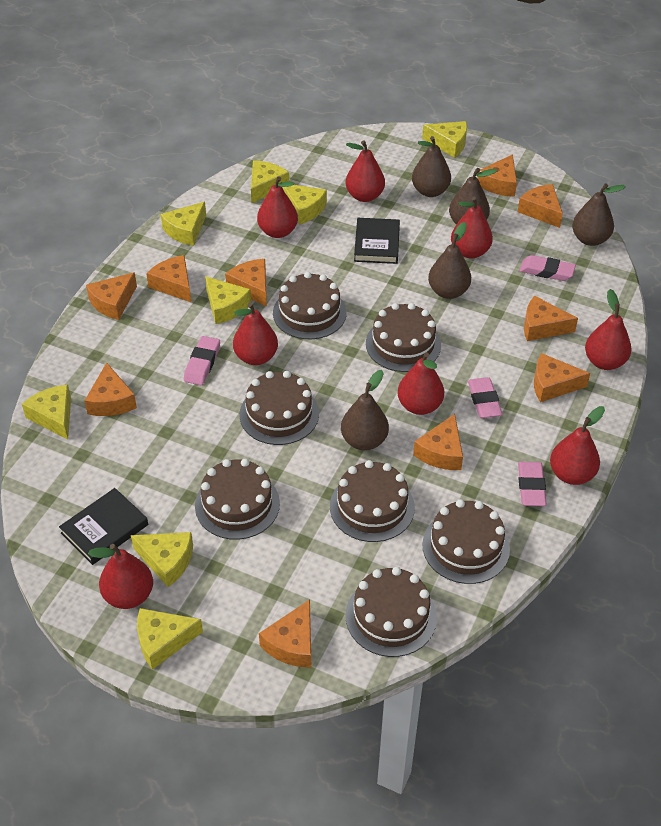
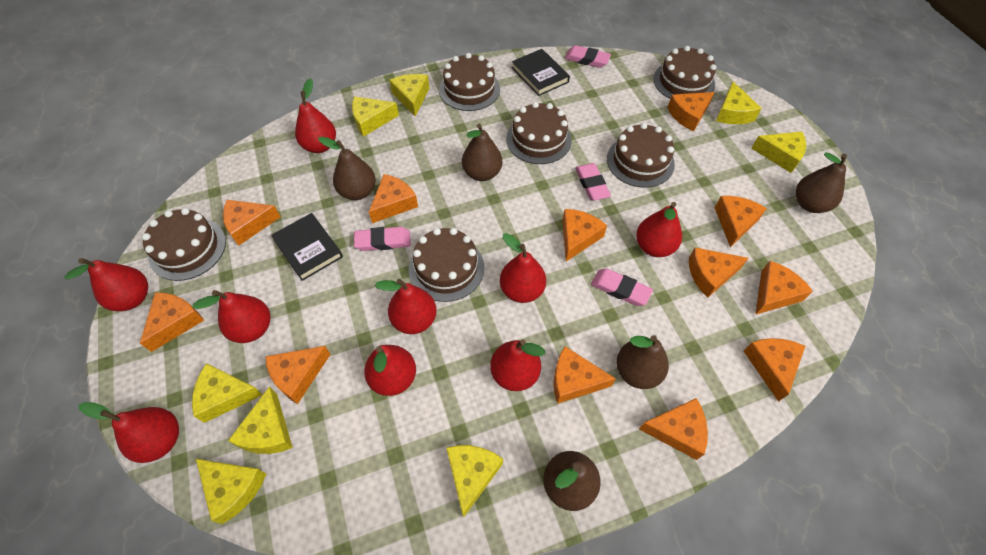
brown cake: 7 -> 6
orange cheese: 10 -> 12
red pear: 8 -> 9

